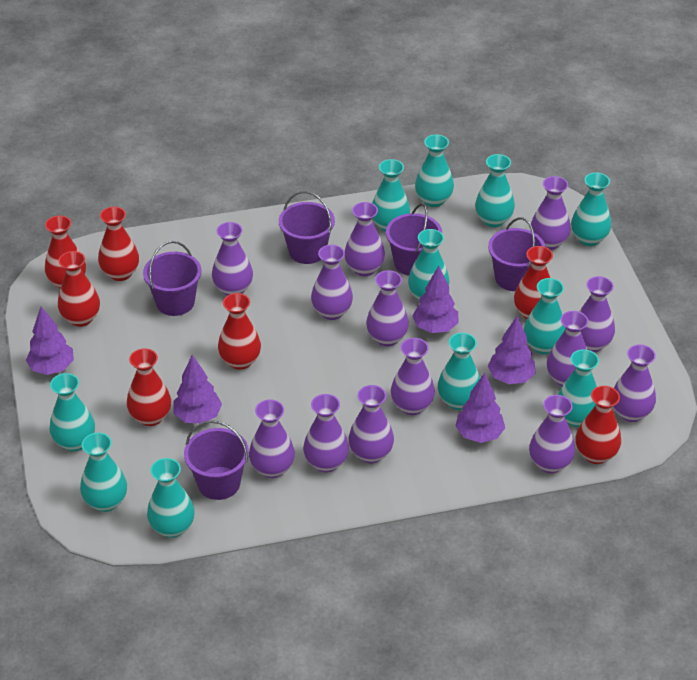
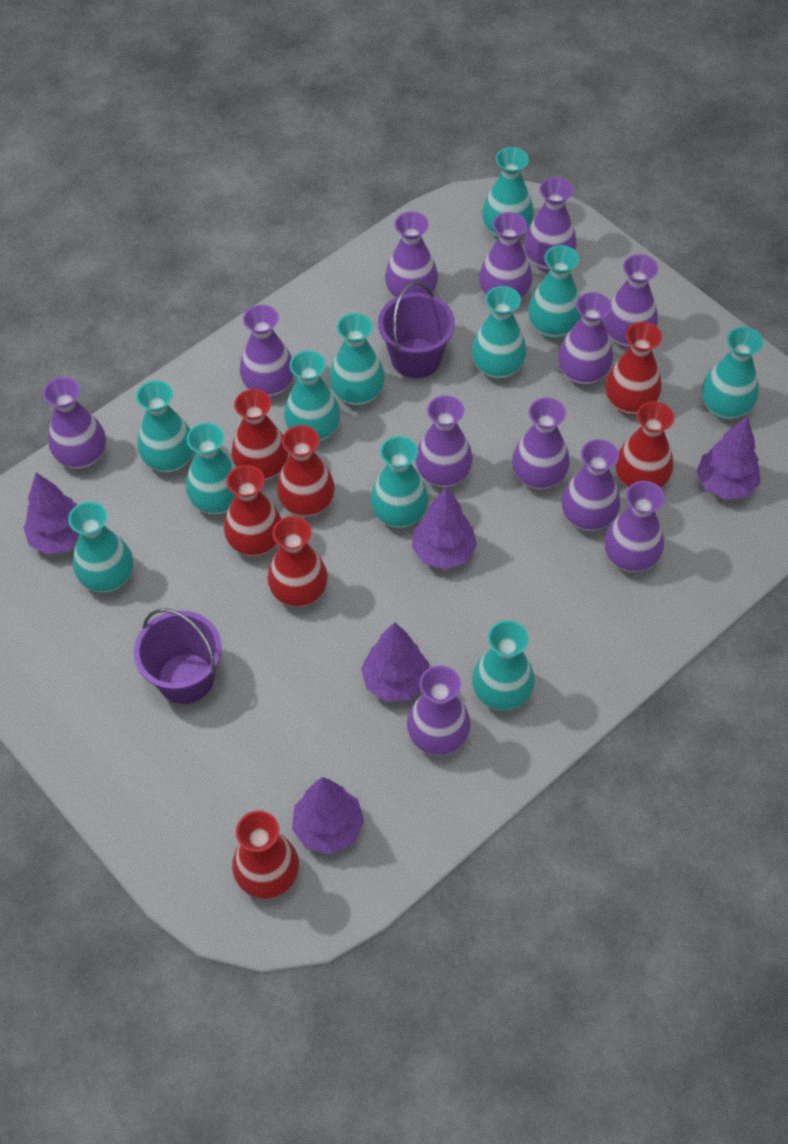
purple bucket: 5 -> 2
purple vase: 13 -> 12

